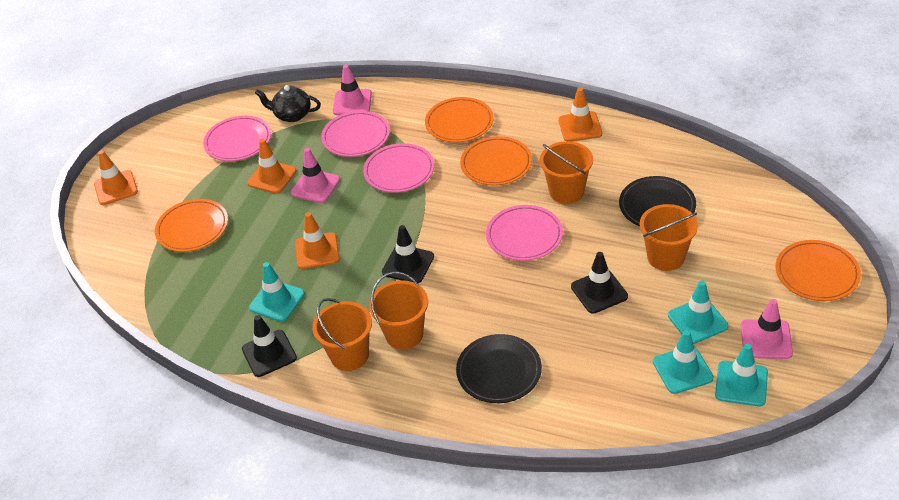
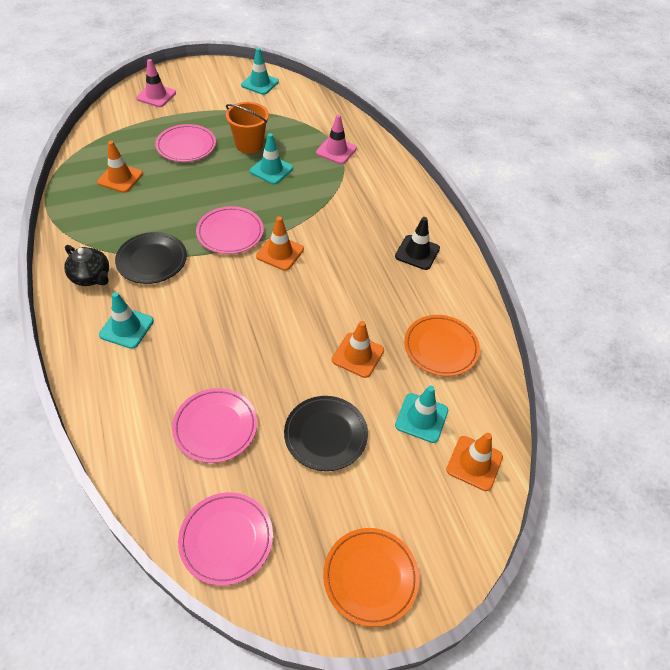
black traffic cone: 3 -> 1
orange bucket: 4 -> 1
orange plate: 4 -> 2
pink traffic cone: 3 -> 2

